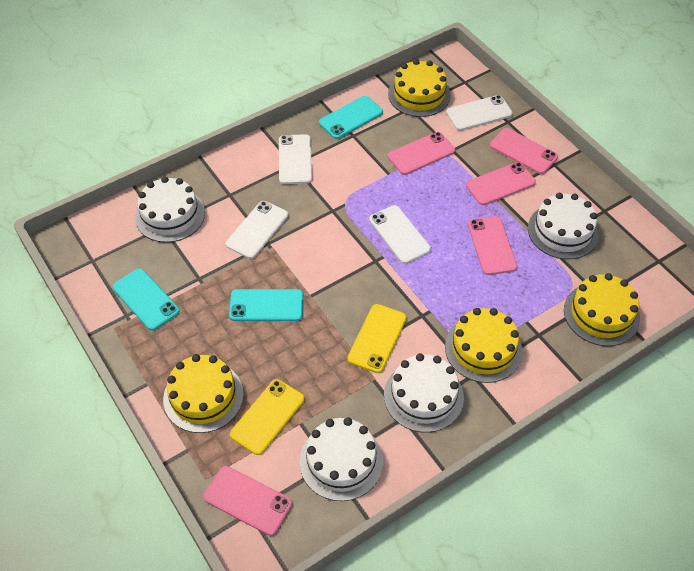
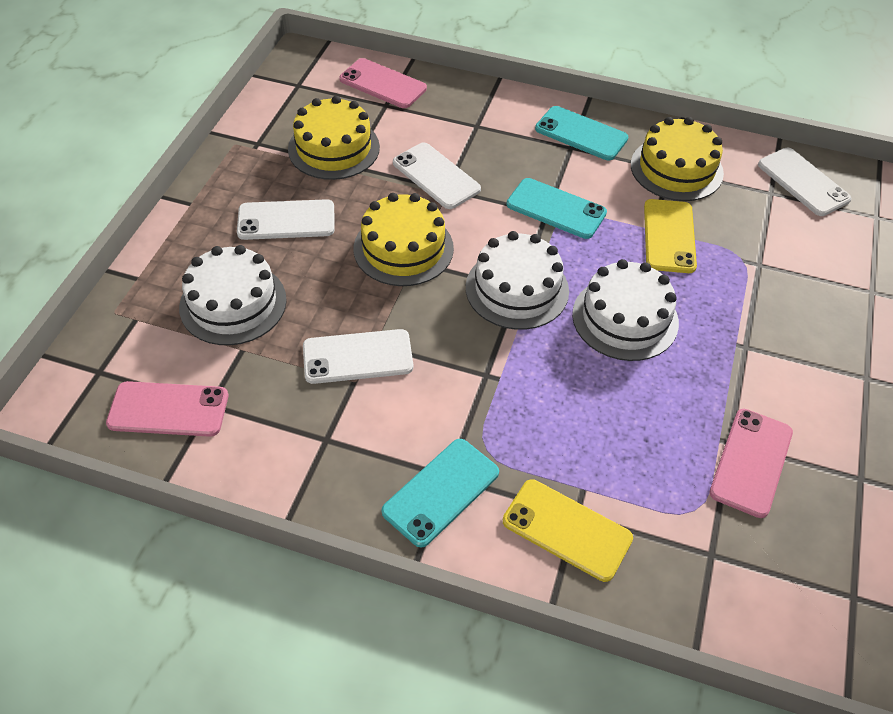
pink phone: 5 -> 3
white cake: 4 -> 3
yellow cake: 4 -> 3

